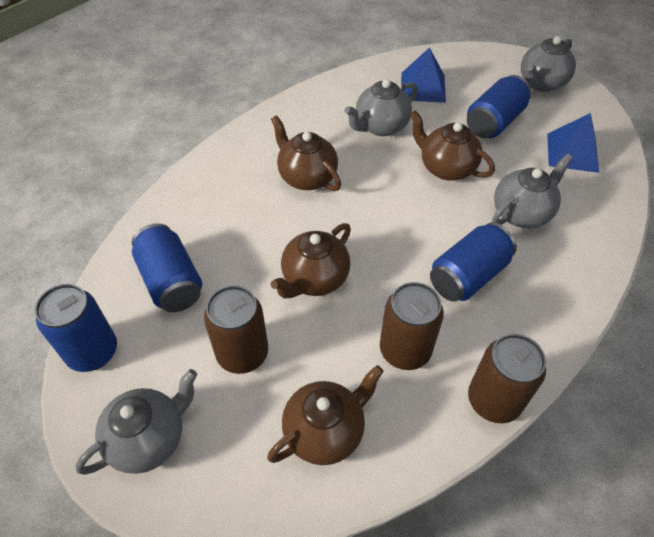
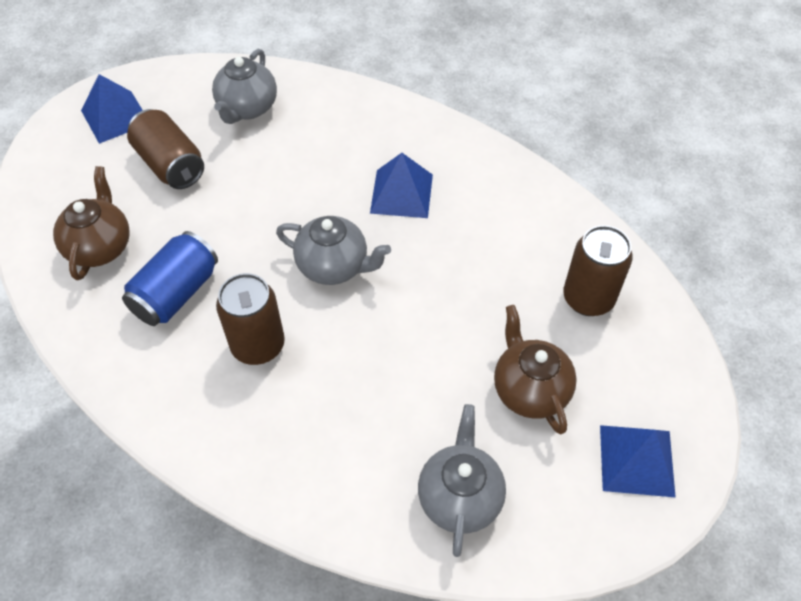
blue can: 4 -> 1
blue pyramid: 2 -> 3
brown teapot: 4 -> 2
grey teapot: 4 -> 3

